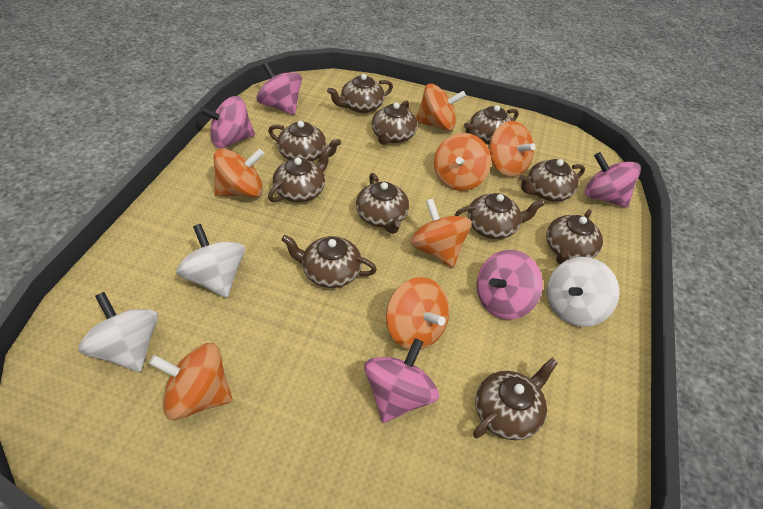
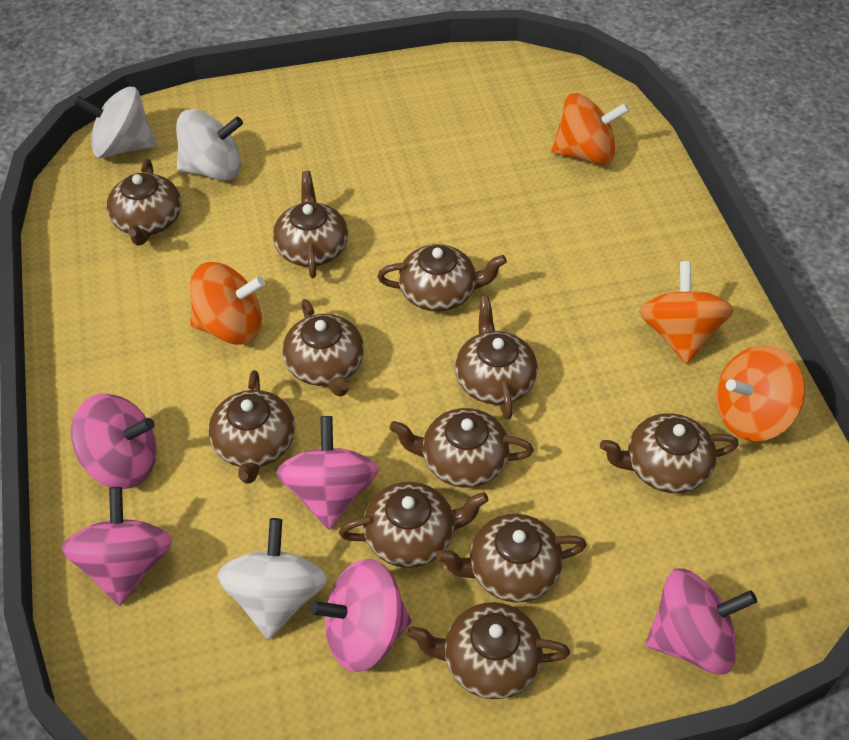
orange spinning top: 7 -> 4

